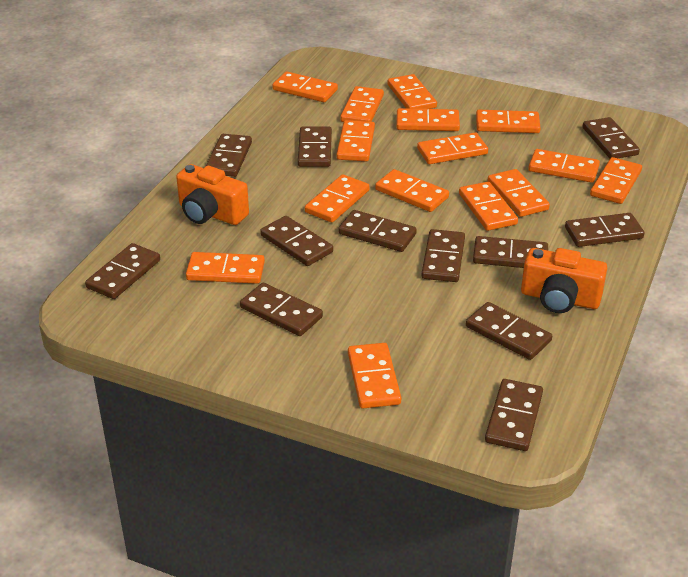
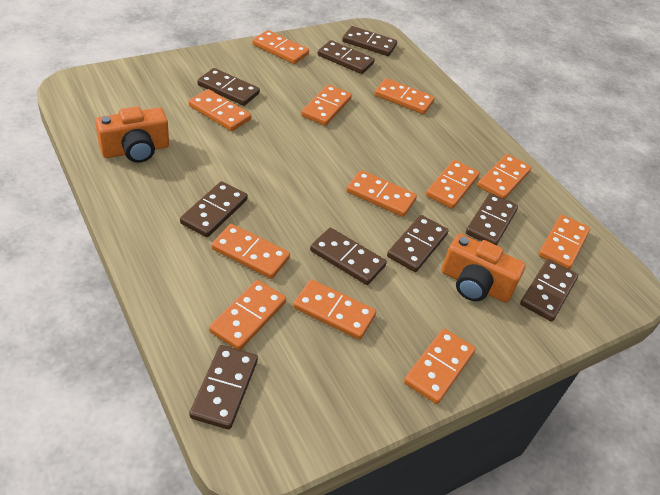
brown domino: 12 -> 9
orange domino: 15 -> 12

